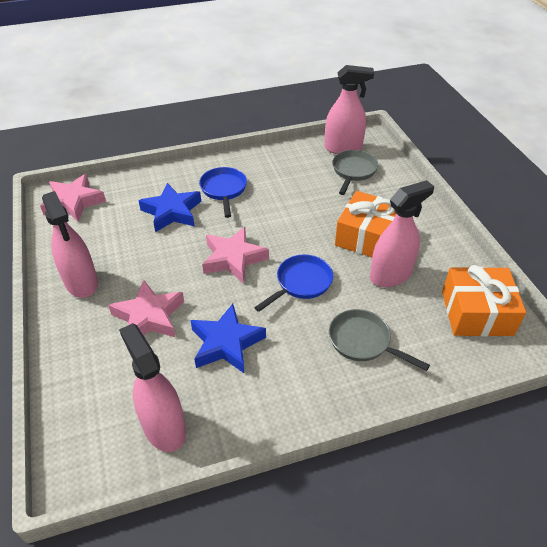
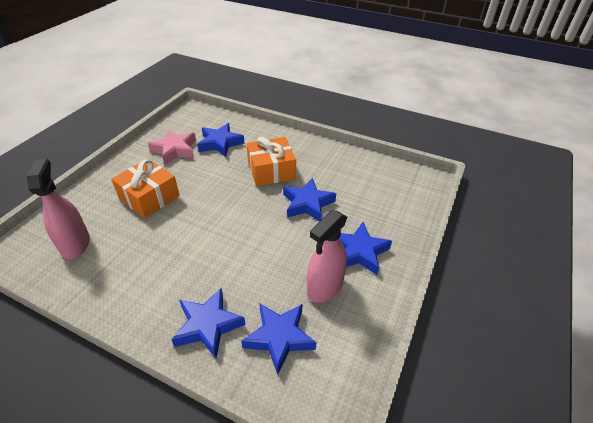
blue pan: 2 -> 0
blue star: 2 -> 5
grey pan: 2 -> 0
pink spray bottle: 4 -> 2
pink star: 3 -> 1

